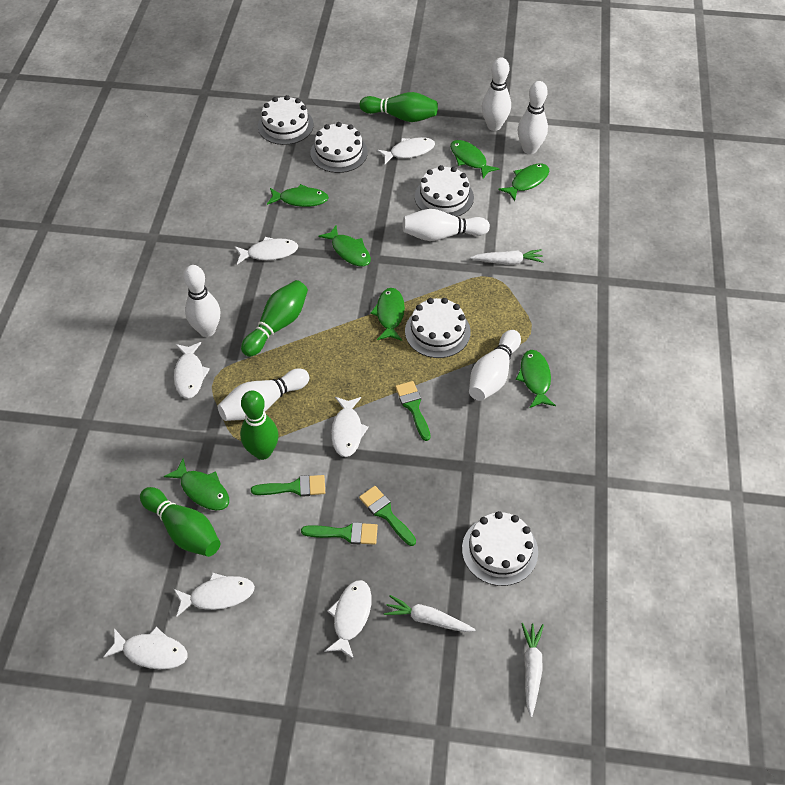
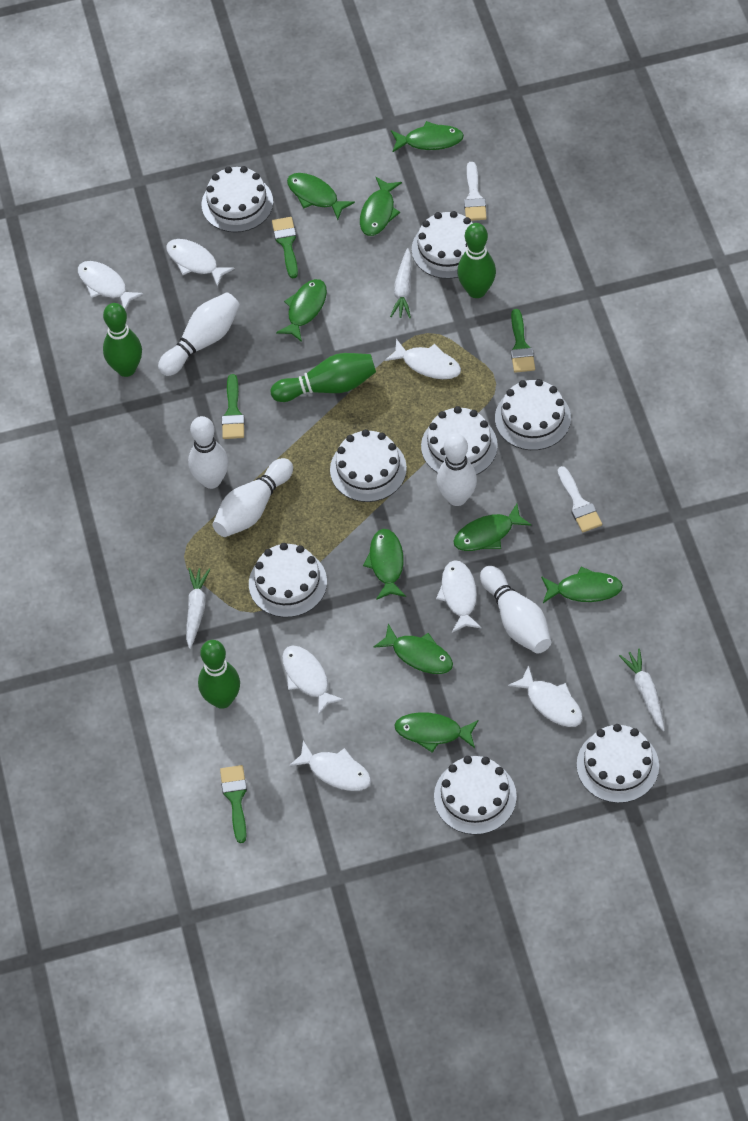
green fish: 7 -> 9
white bowling pin: 6 -> 5
white brush: 0 -> 2
white cake: 5 -> 8

